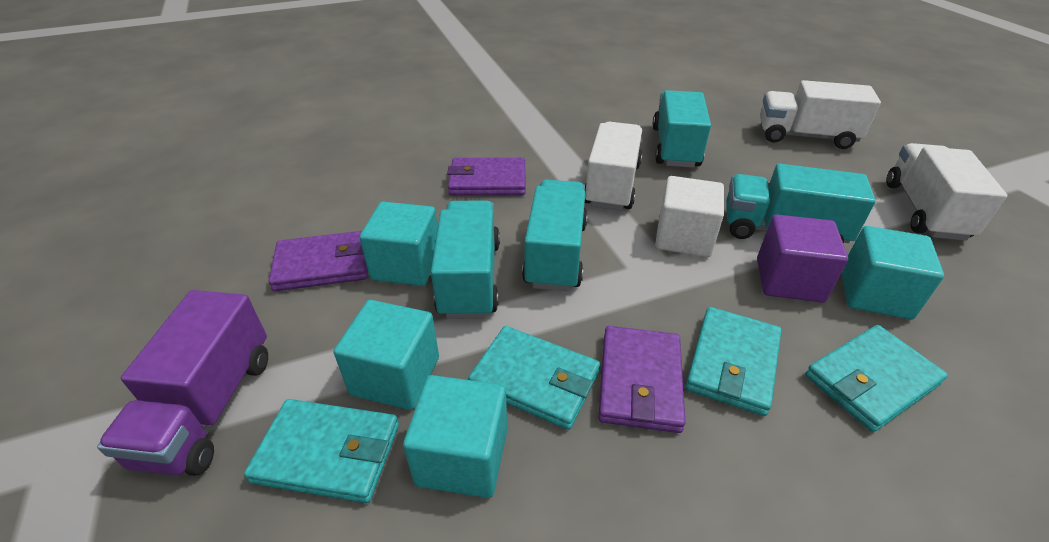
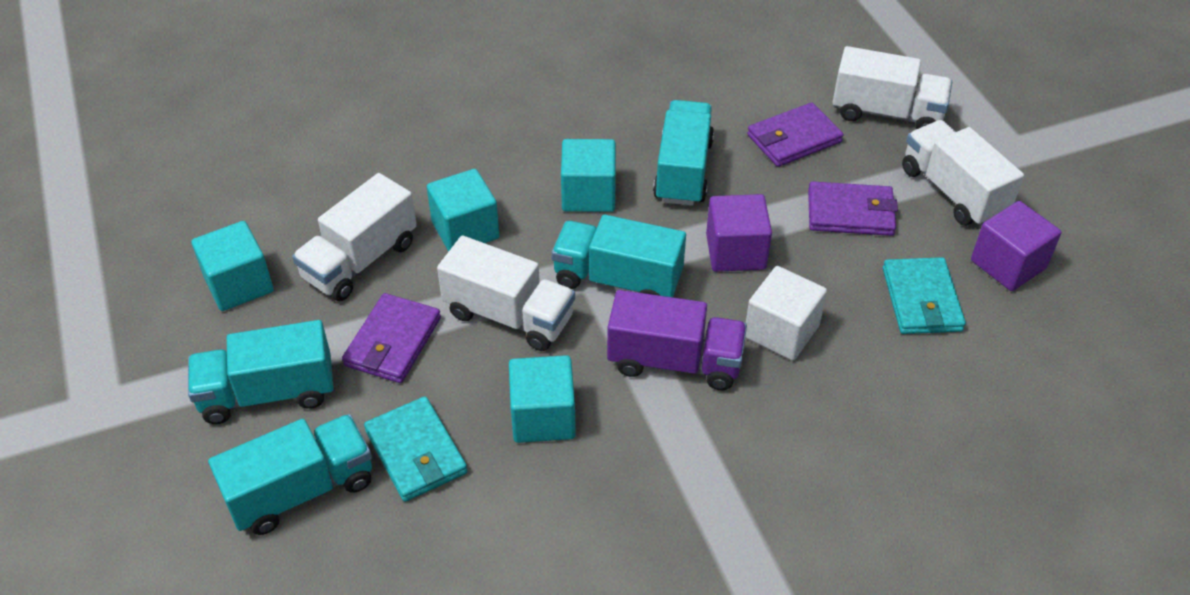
purple cube: 1 -> 2
turquoise wallet: 4 -> 2
white truck: 3 -> 4

